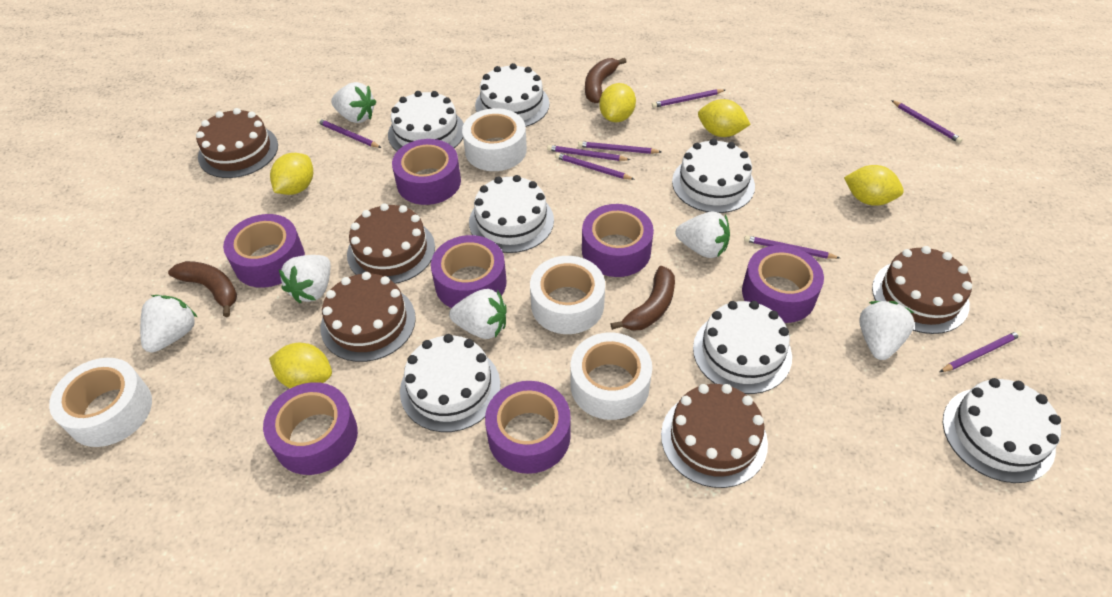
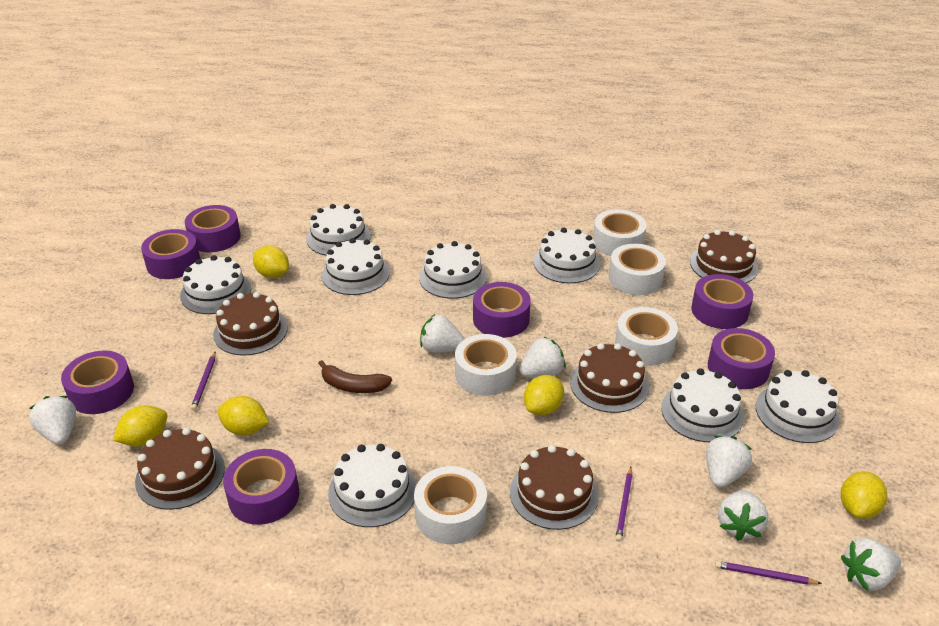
brown banana: 3 -> 1
purple pencil: 8 -> 3
white cake: 7 -> 8
white tape: 4 -> 5

